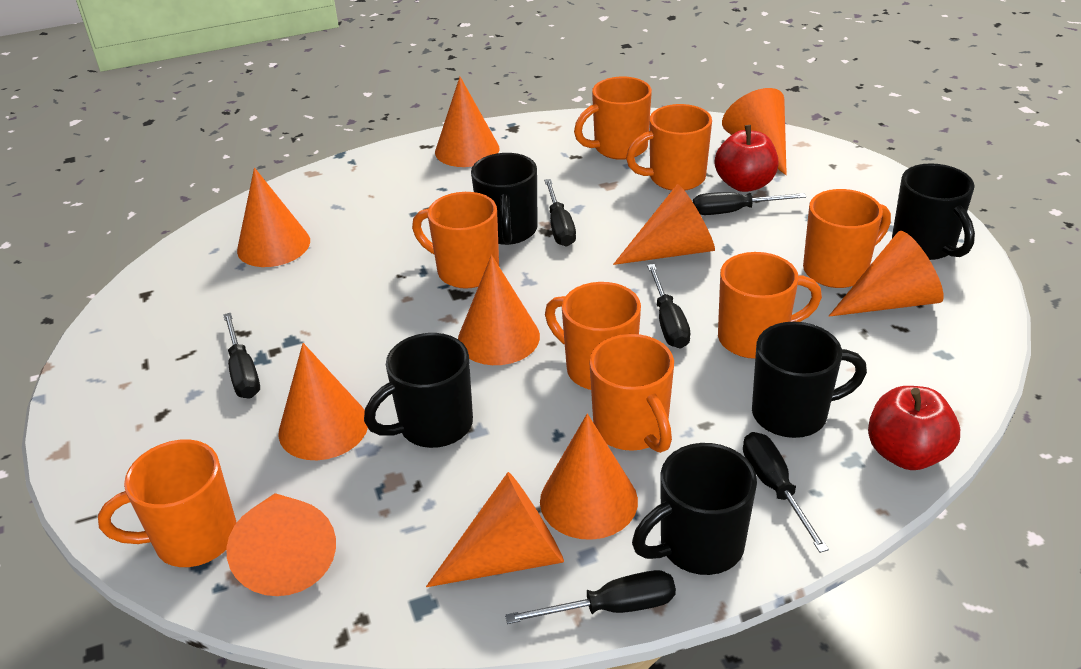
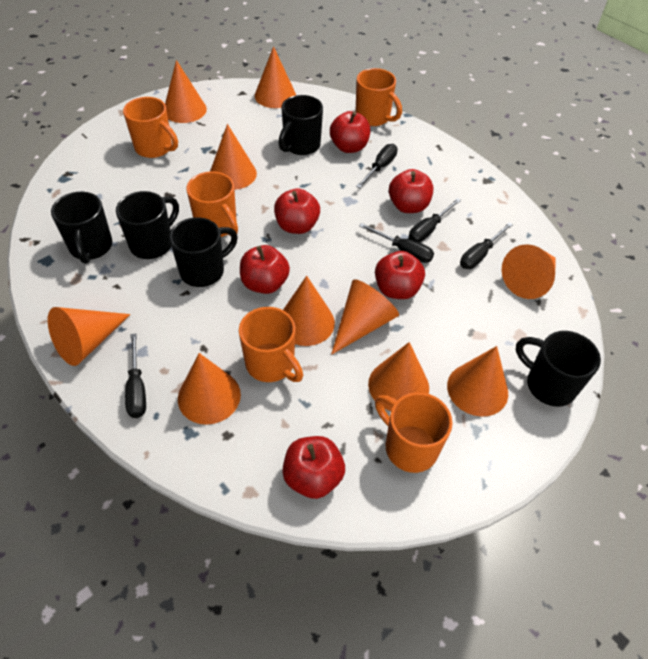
black screwdriver: 6 -> 5
orange mug: 8 -> 5
red apple: 2 -> 6

